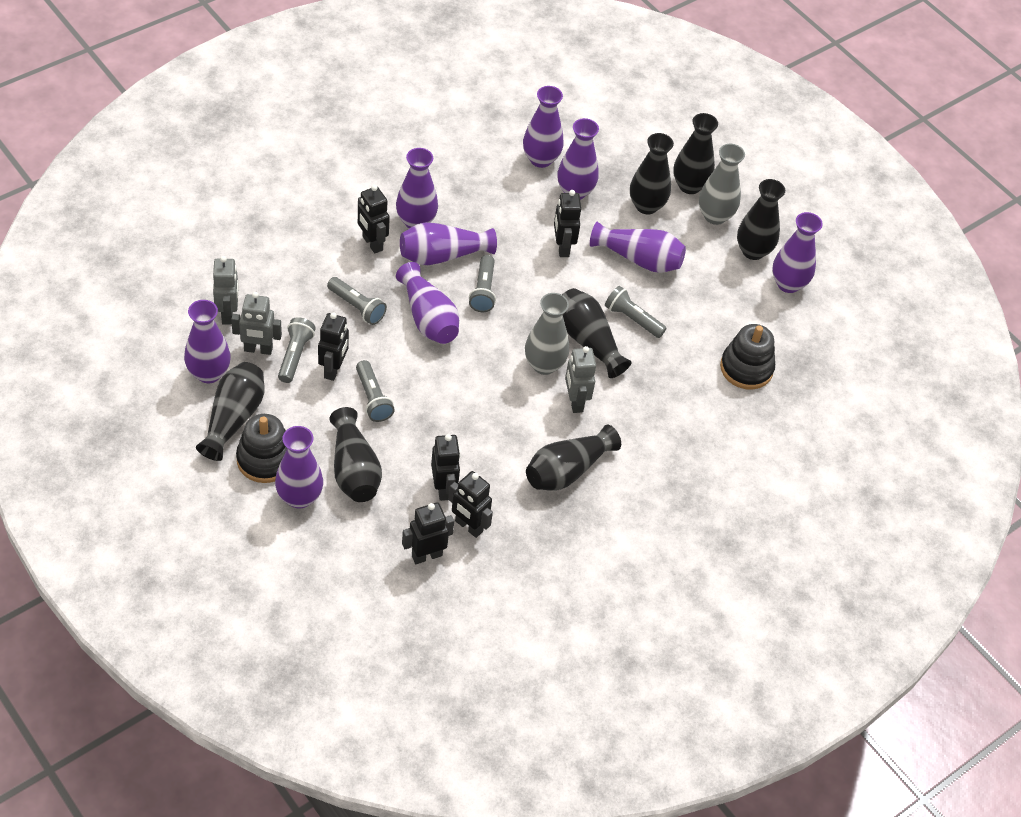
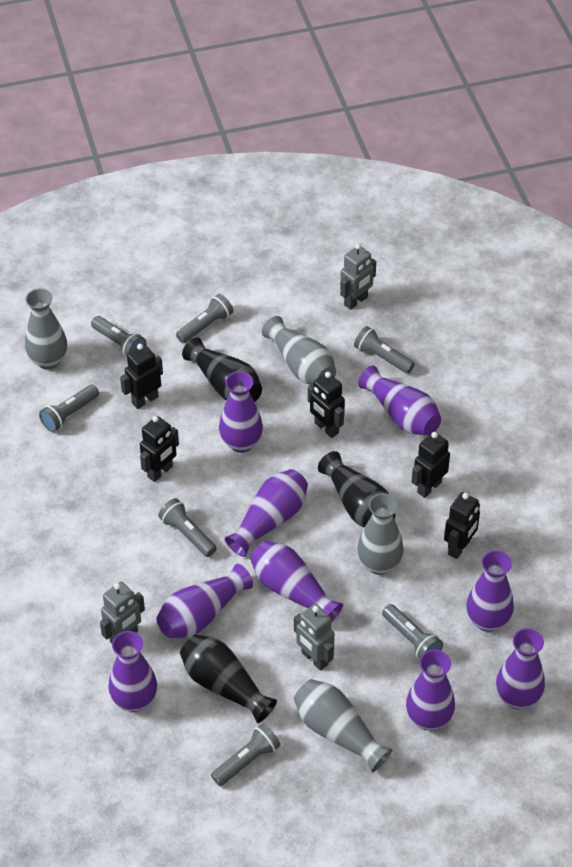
black robot: 6 -> 5
black stacking toy: 2 -> 0
black vase: 7 -> 3
grey flashlight: 5 -> 7
grey vase: 2 -> 4

